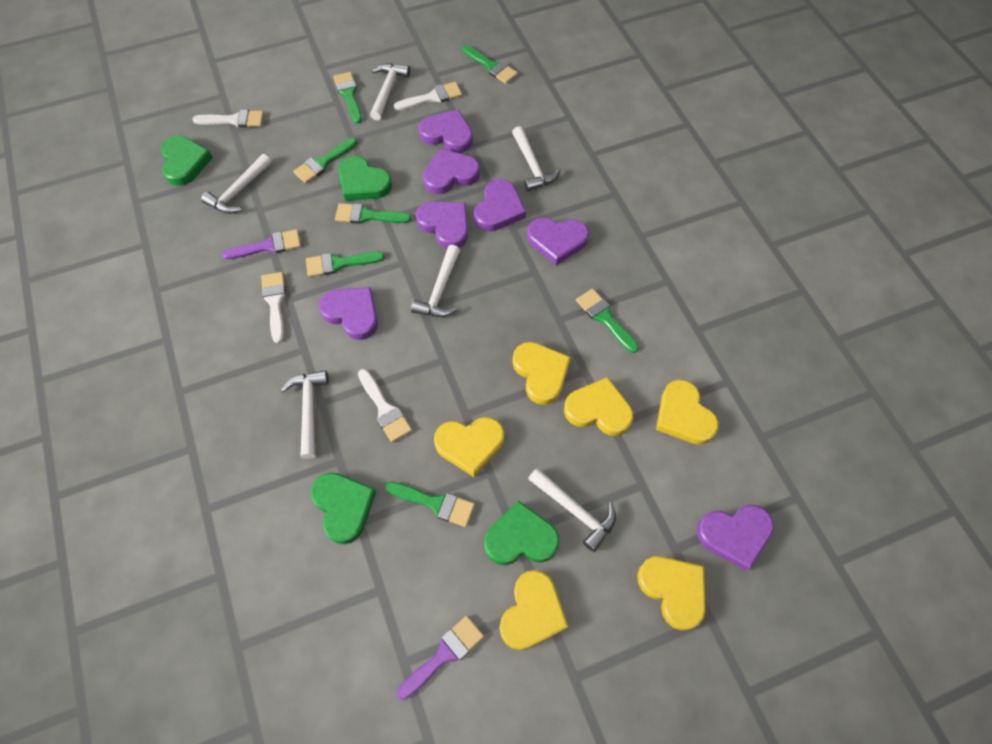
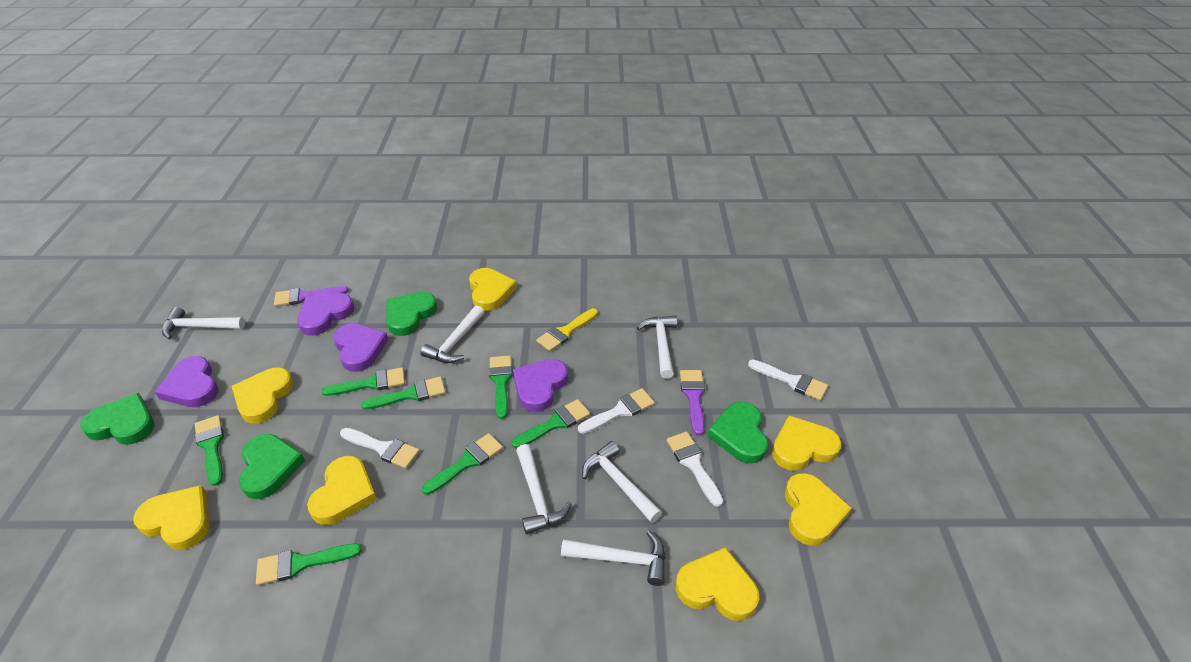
purple heart: 7 -> 4
yellow brush: 0 -> 1
yellow heart: 6 -> 7

